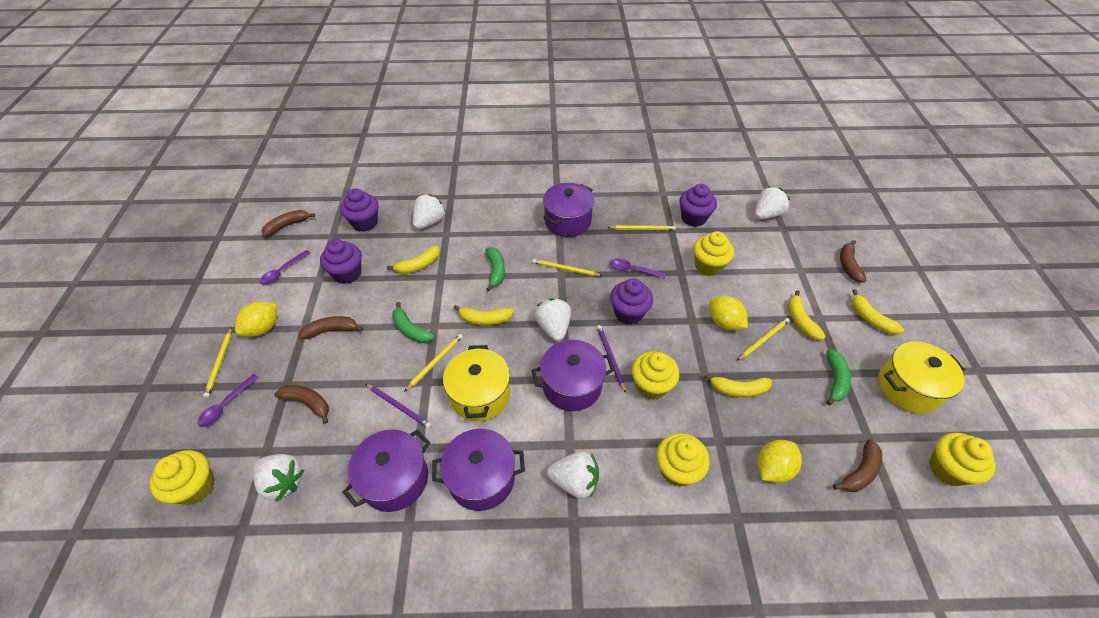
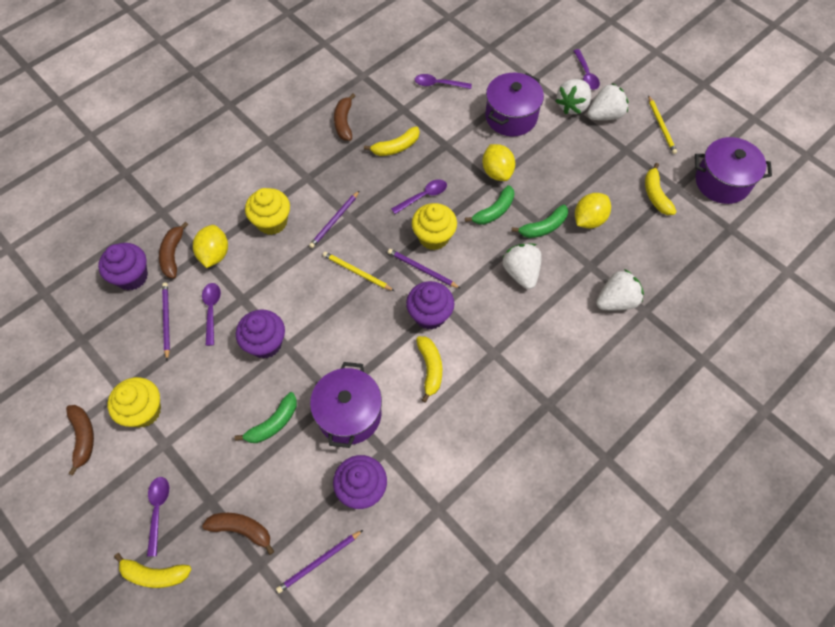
brown banana: 5 -> 4
purple pencil: 2 -> 4
purple pot: 4 -> 3
purple spoon: 3 -> 5
white strawberry: 5 -> 4
yellow banana: 5 -> 4
yellow cupcake: 5 -> 3
yellow pencil: 5 -> 2
yellow pot: 2 -> 0

